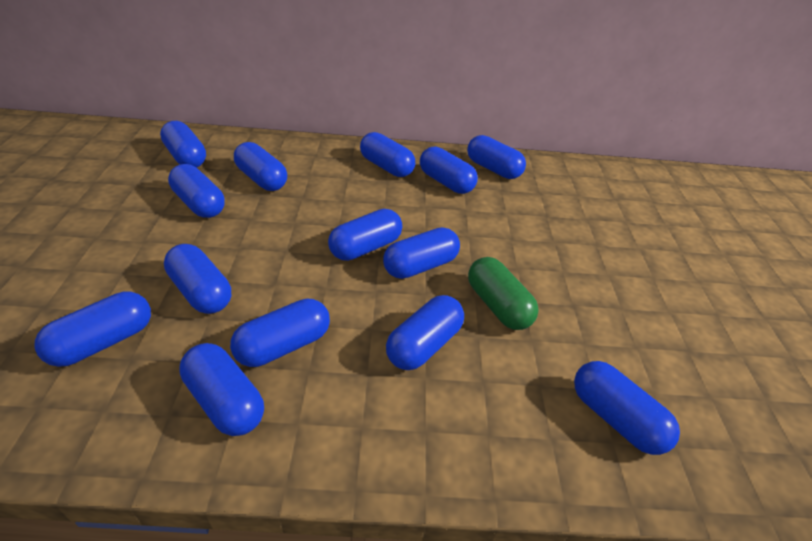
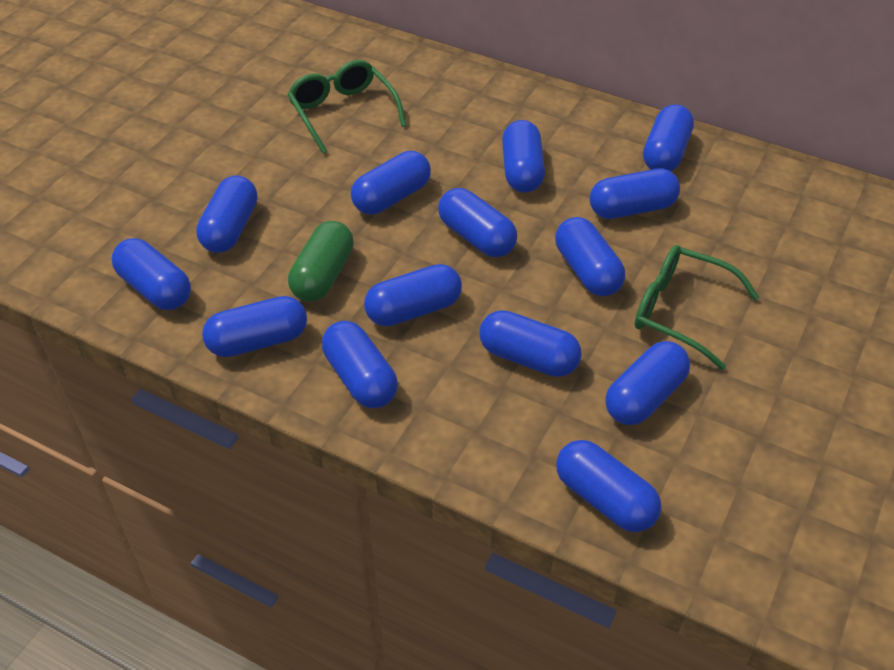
green glasses: 0 -> 2

